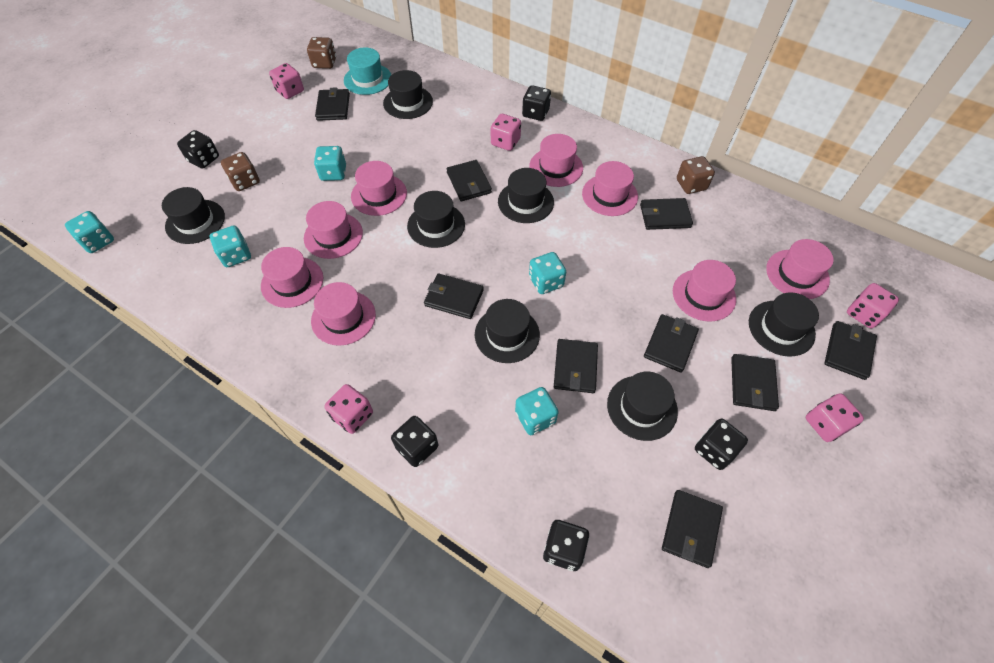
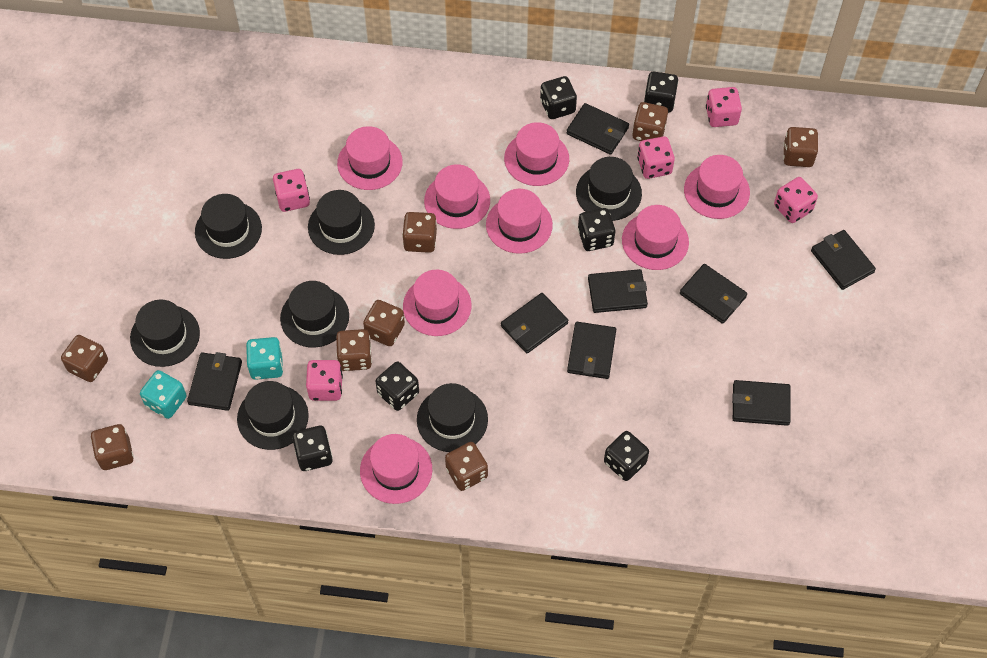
black dice: 5 -> 6
black wallet: 9 -> 8
brown dice: 3 -> 8
turquoise dice: 5 -> 2
turquoise hat: 1 -> 0

